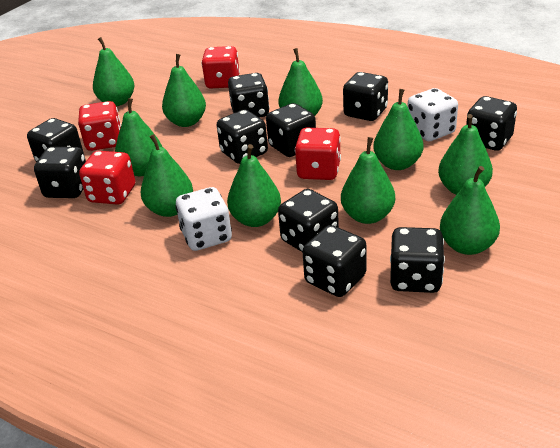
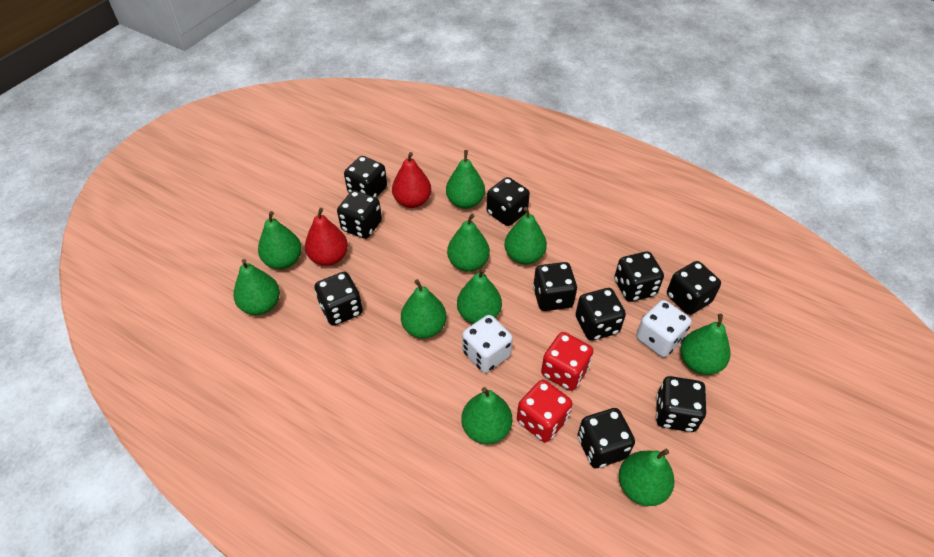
red dice: 4 -> 2
red pear: 0 -> 2

